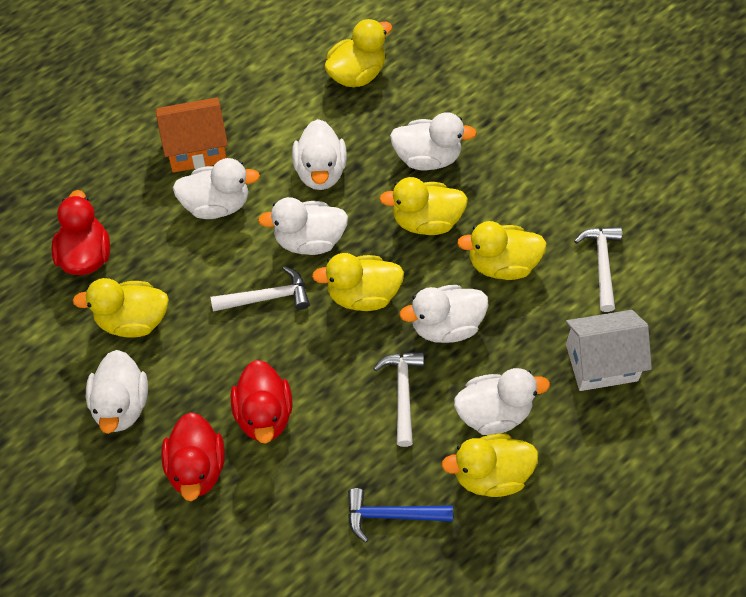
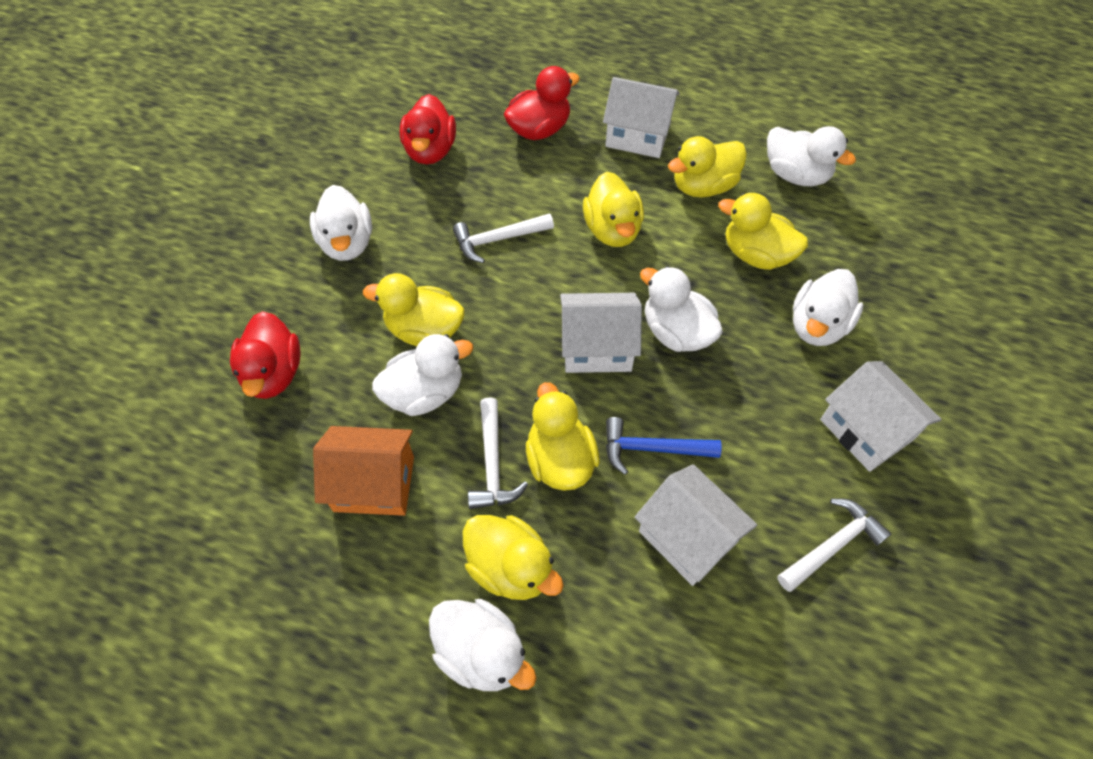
white duck: 7 -> 6
white house: 1 -> 4

